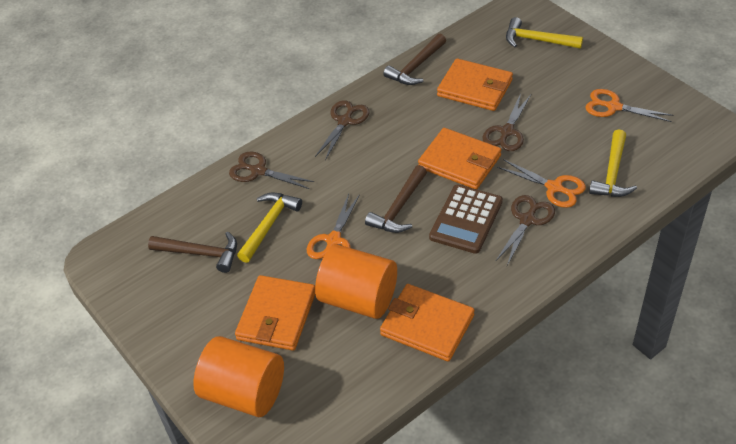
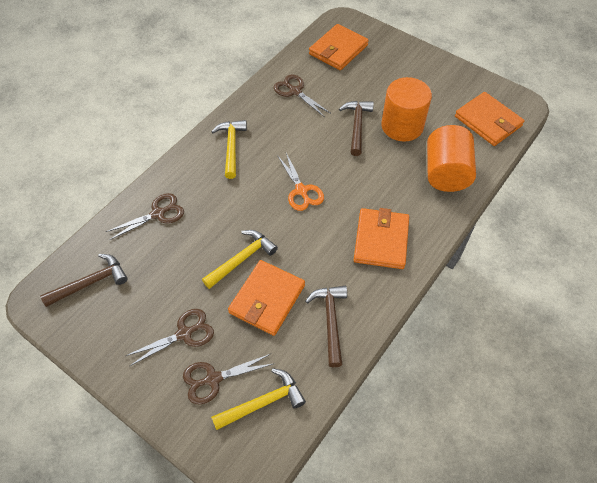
brown calculator: 1 -> 0
orange scissors: 3 -> 1

